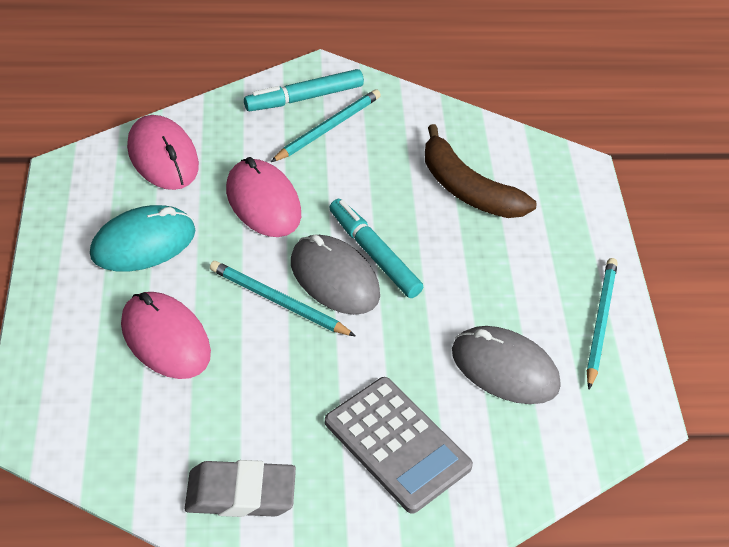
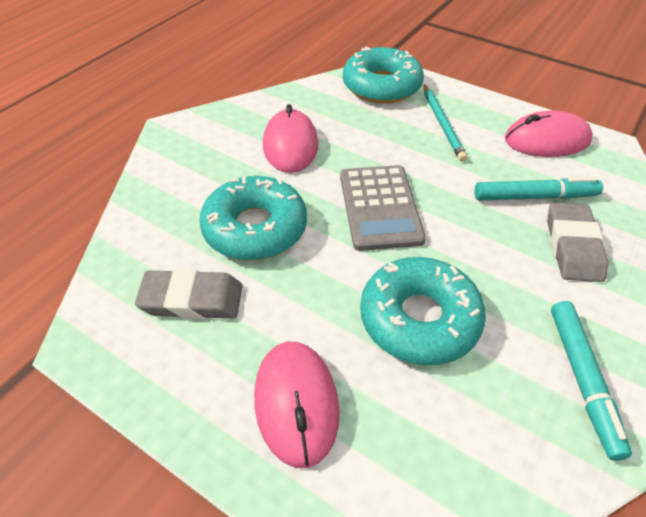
brown banana: 1 -> 0
grey eraser: 1 -> 2
grey mouse: 2 -> 0
turquoise donut: 0 -> 3
turquoise mouse: 1 -> 0
turquoise pencil: 3 -> 1

